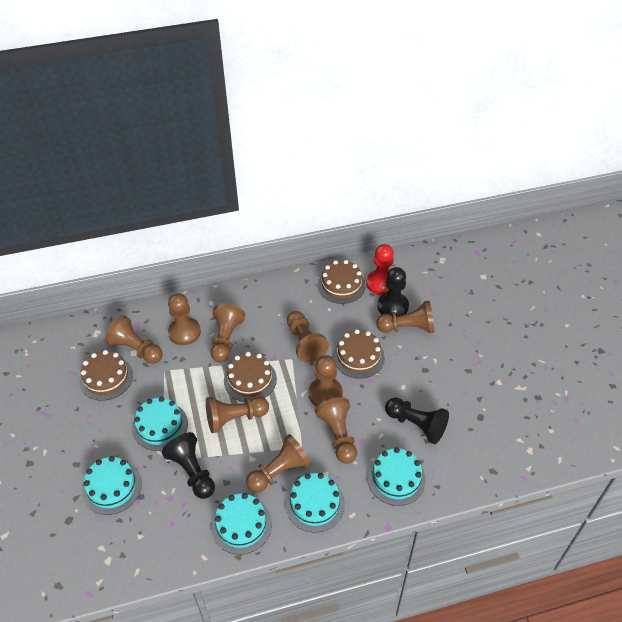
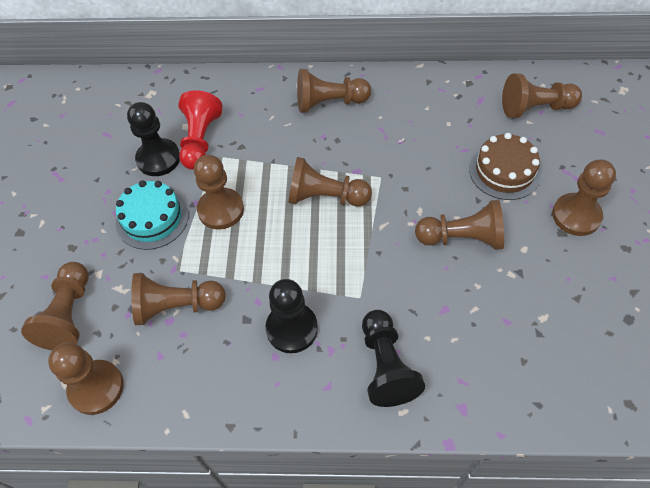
brown cake: 4 -> 1
turquoise cake: 5 -> 1

